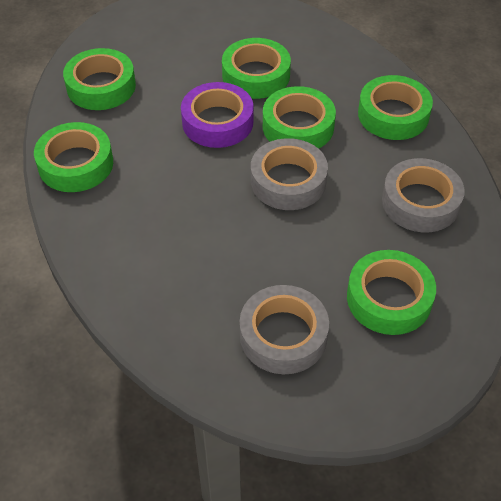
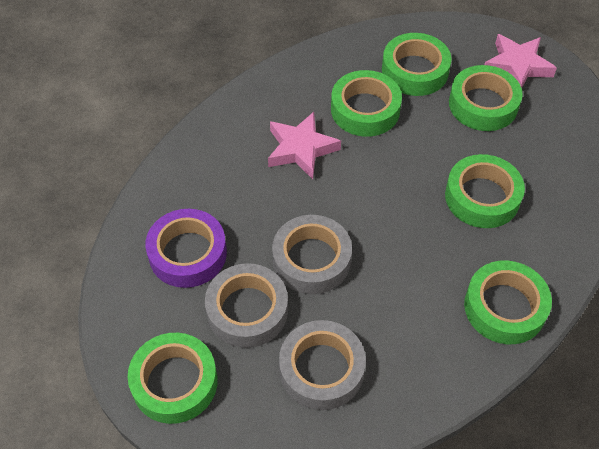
pink star: 0 -> 2

